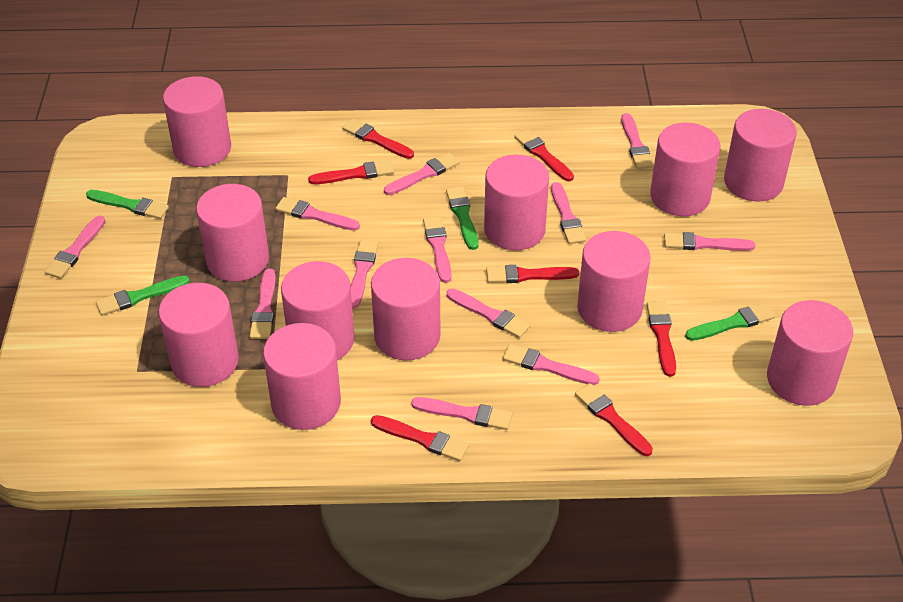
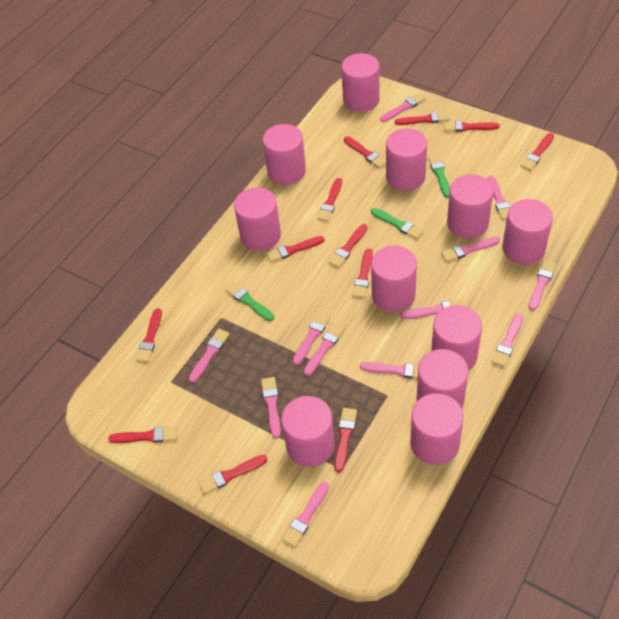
green brush: 4 -> 3
red brush: 7 -> 12

